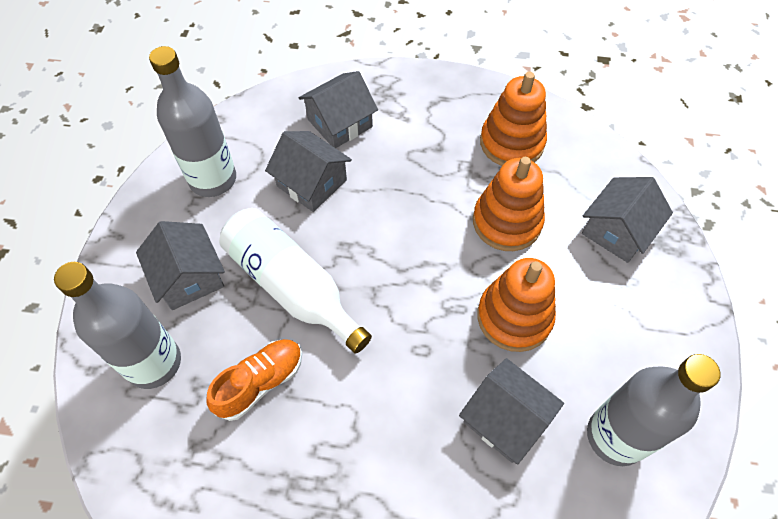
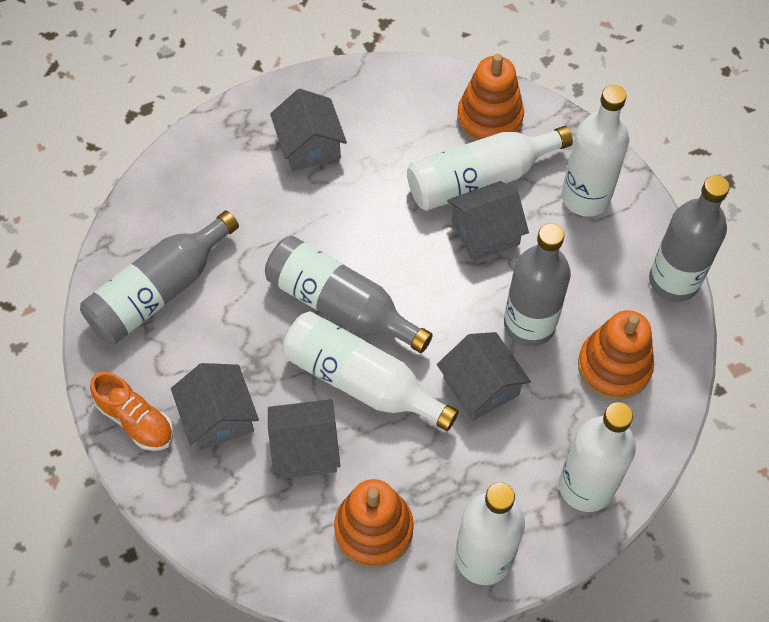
grey bottle: 3 -> 4
white bottle: 1 -> 5

